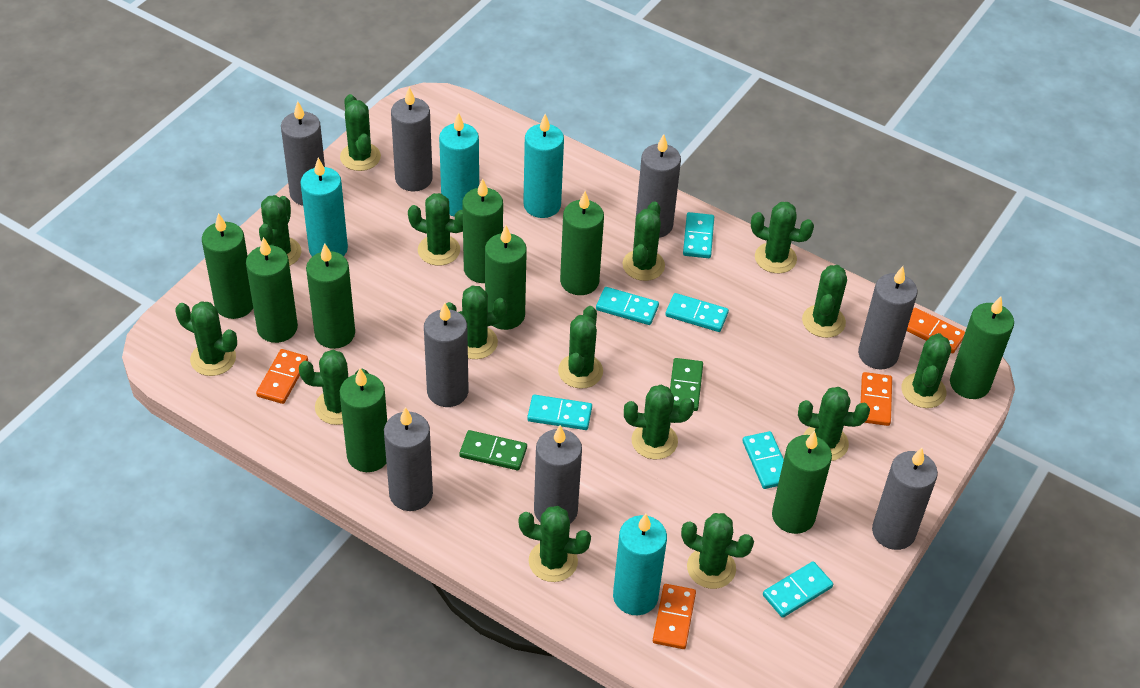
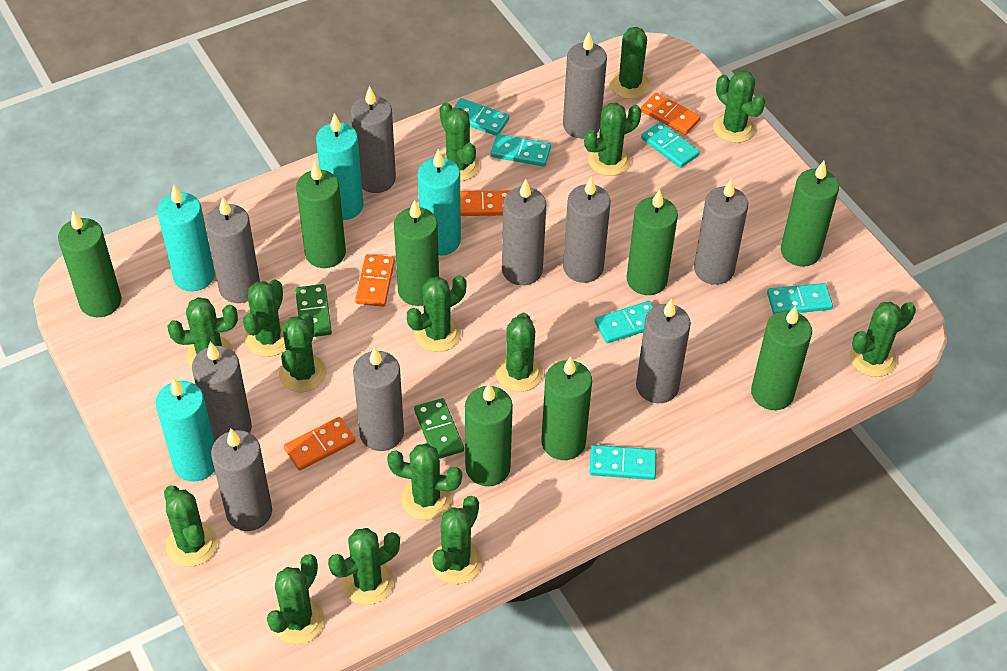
green candle: 9 -> 8
grey candle: 8 -> 10

